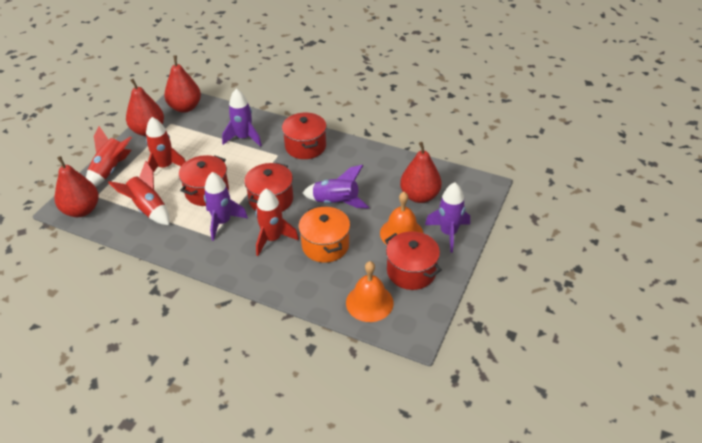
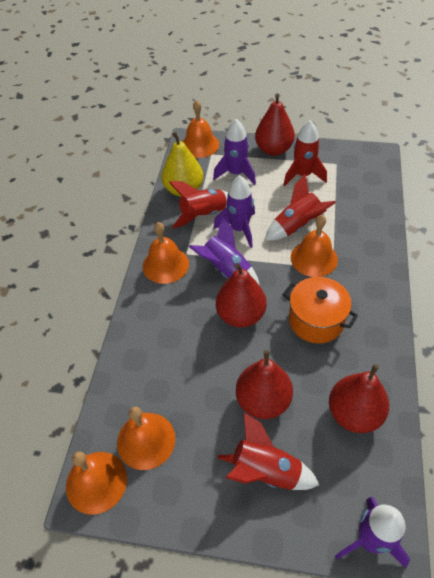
orange bell: 2 -> 5
red pot: 4 -> 0
yellow pear: 0 -> 1

